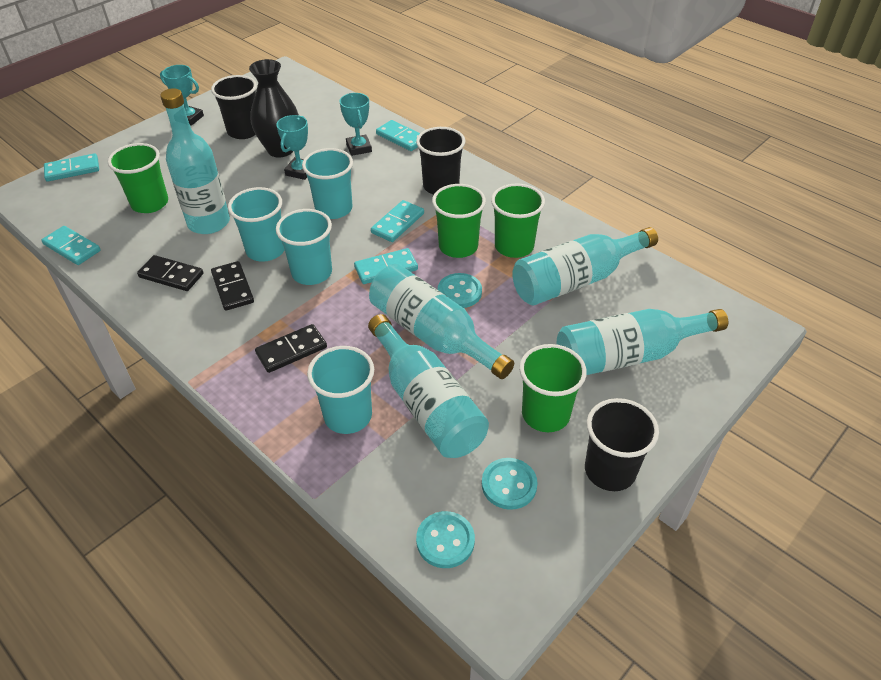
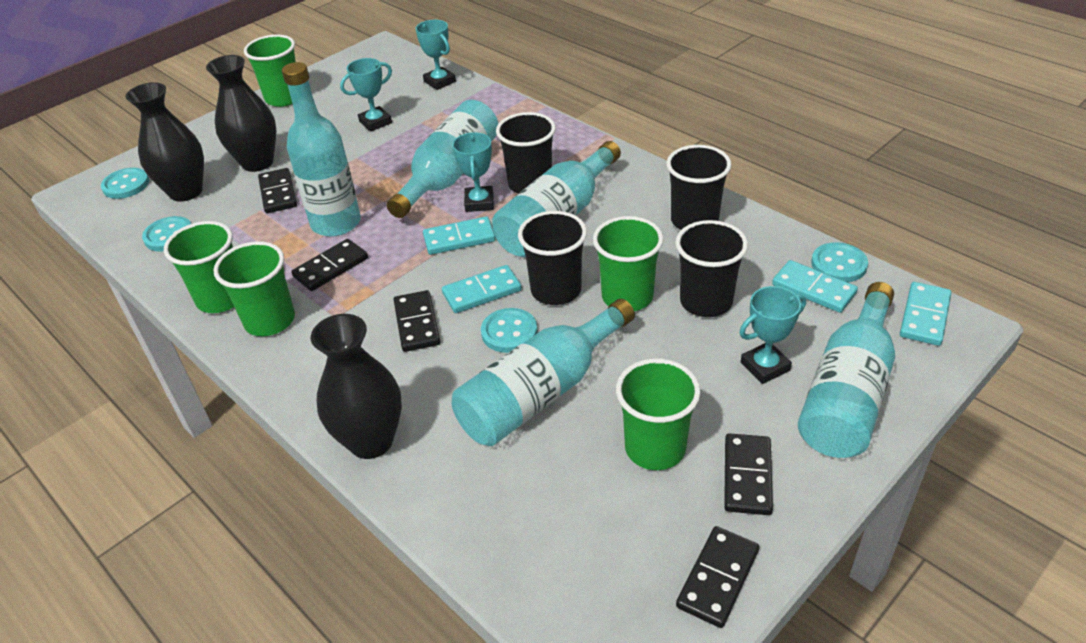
black cup: 3 -> 4
black domino: 3 -> 5
black vase: 1 -> 3
green cup: 4 -> 5
turquoise button: 3 -> 4
turquoise cup: 4 -> 0
turquoise domino: 5 -> 4
turquoise trophy: 3 -> 4

